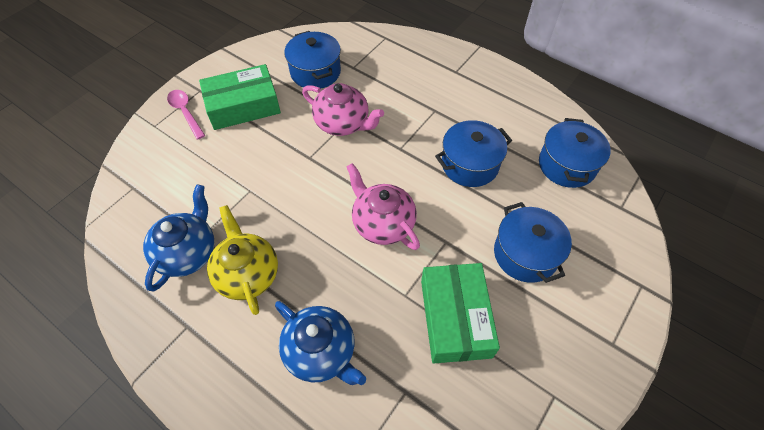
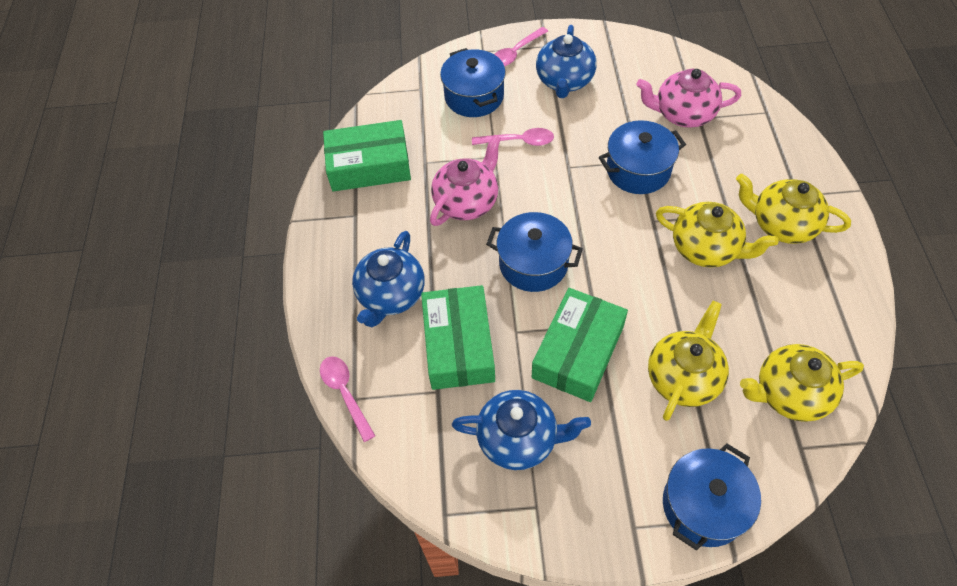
blue teapot: 2 -> 3
green box: 2 -> 3
pink spoon: 1 -> 3
yellow teapot: 1 -> 4

